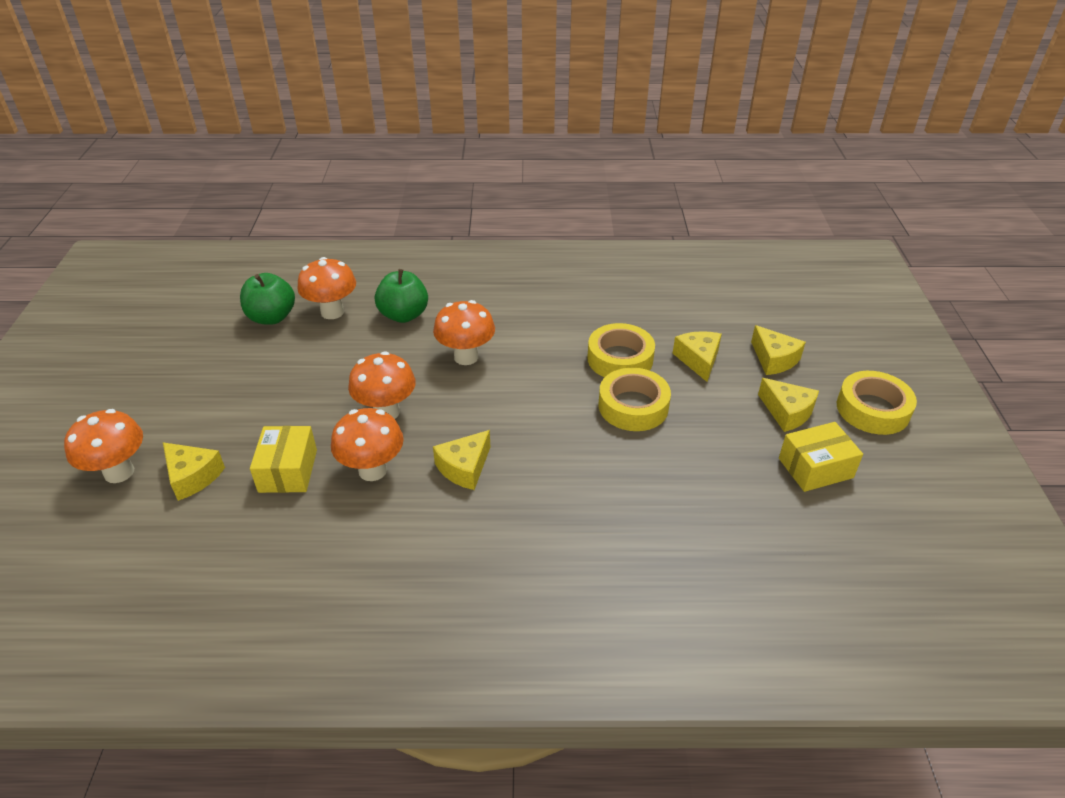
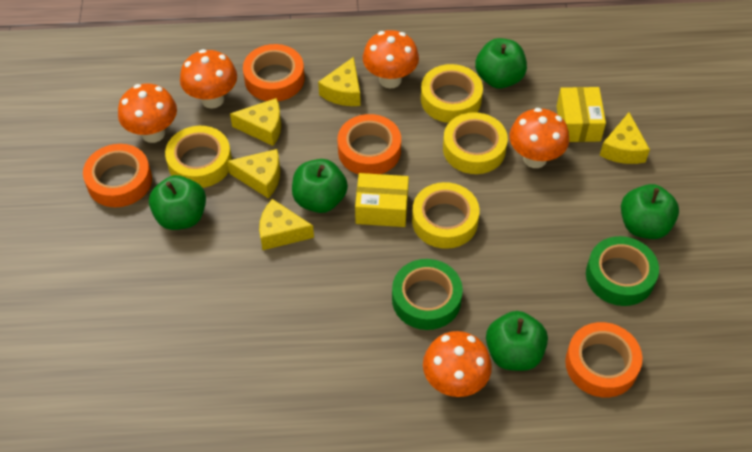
green apple: 2 -> 5
green tape: 0 -> 2
orange tape: 0 -> 4
yellow tape: 3 -> 4

